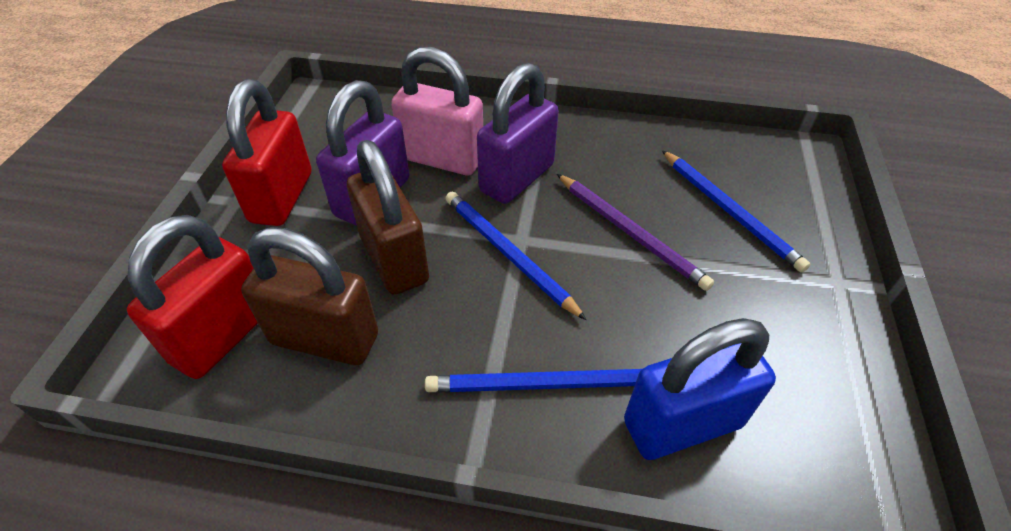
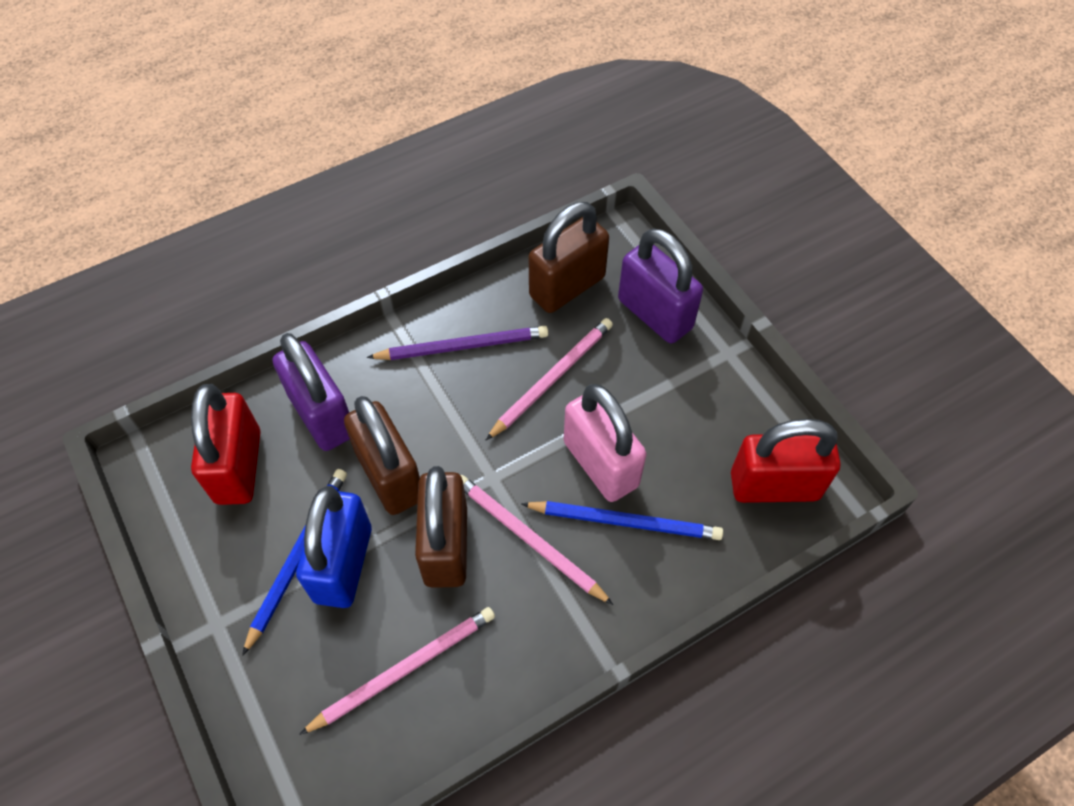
blue pencil: 3 -> 2
brown padlock: 2 -> 3
pink pencil: 0 -> 3

